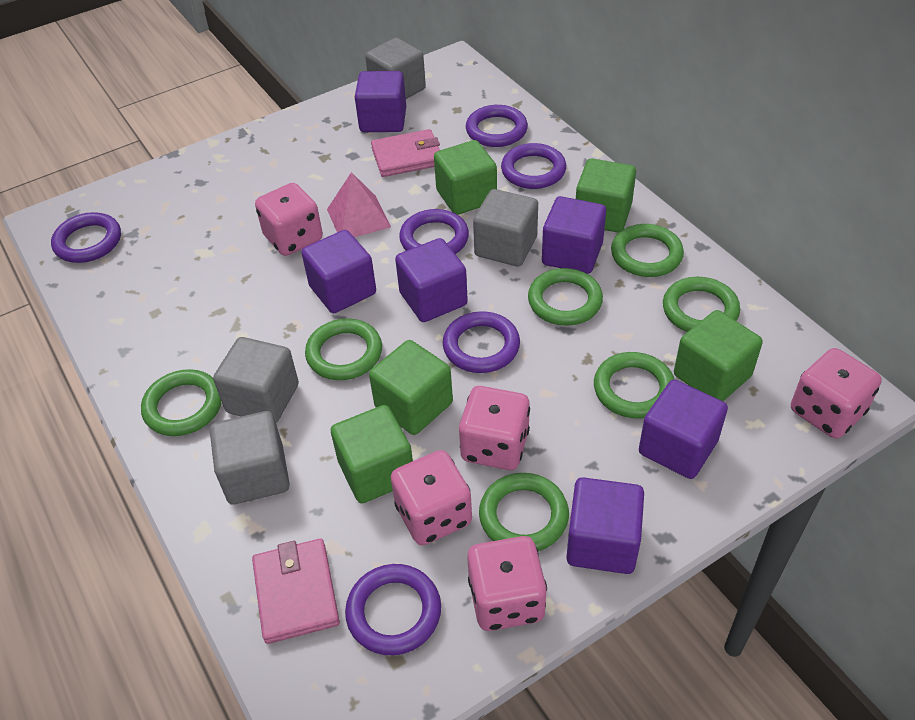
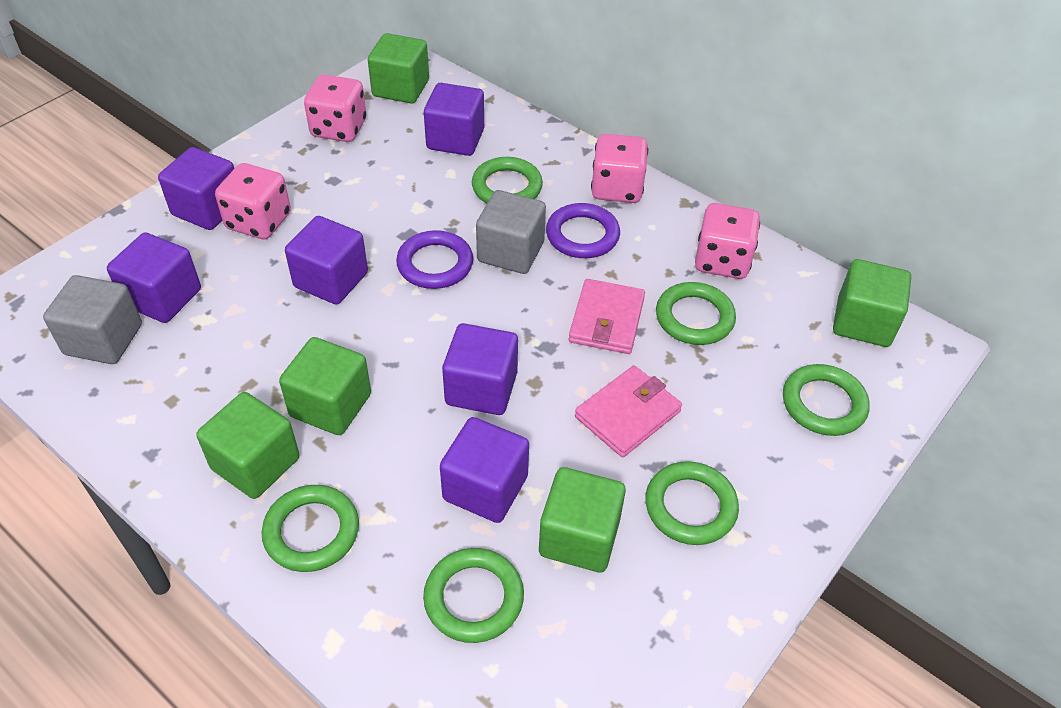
green ring: 7 -> 6
grey cube: 4 -> 2
pink dice: 5 -> 4
pink pyramid: 1 -> 0
purple ring: 6 -> 2

